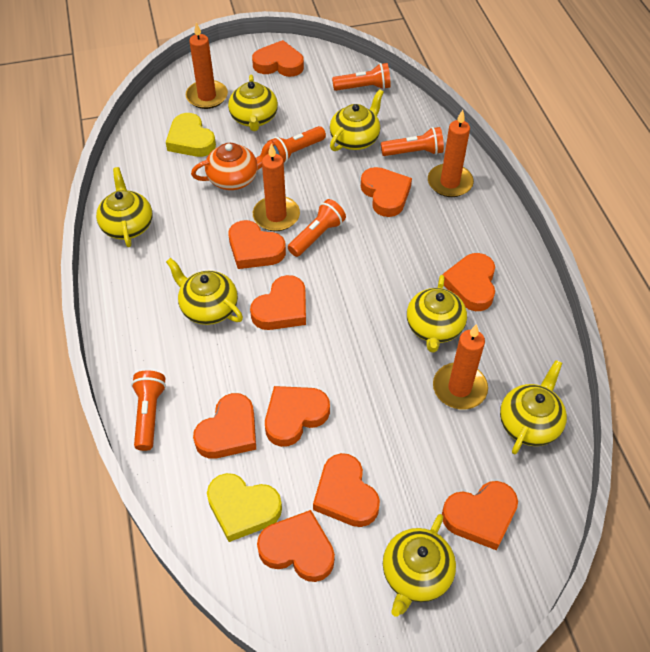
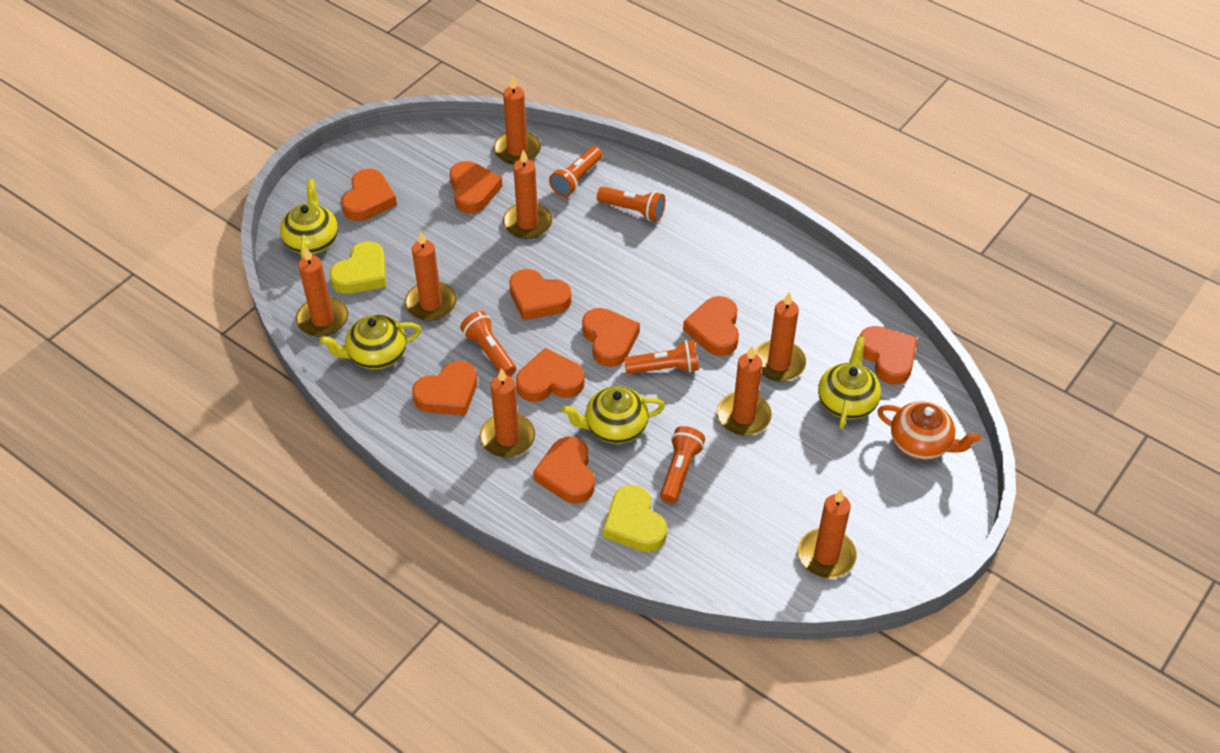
orange candle: 4 -> 8
orange heart: 10 -> 9
yellow teapot: 7 -> 4

